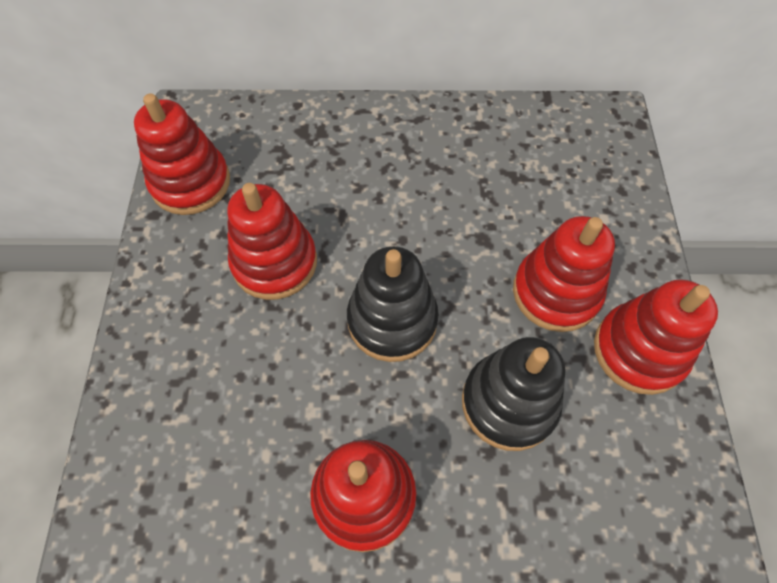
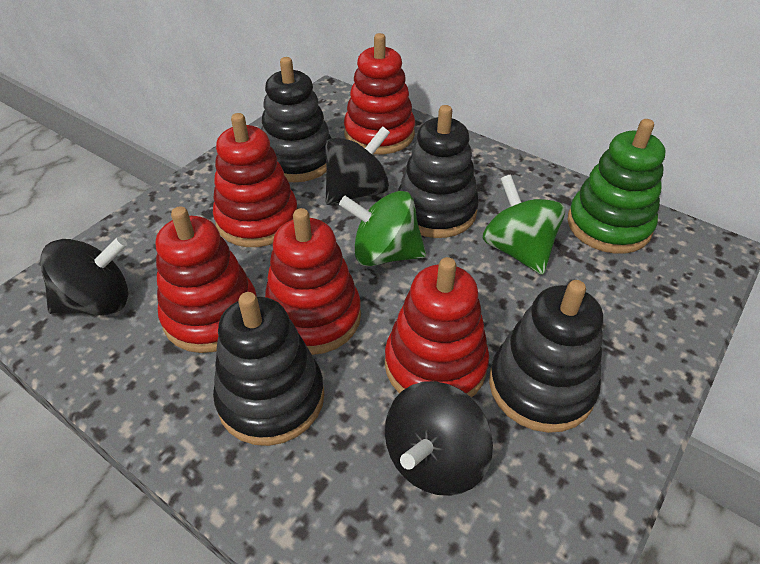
black spinning top: 0 -> 3
black stacking toy: 2 -> 4
green spinning top: 0 -> 2
green stacking toy: 0 -> 1

